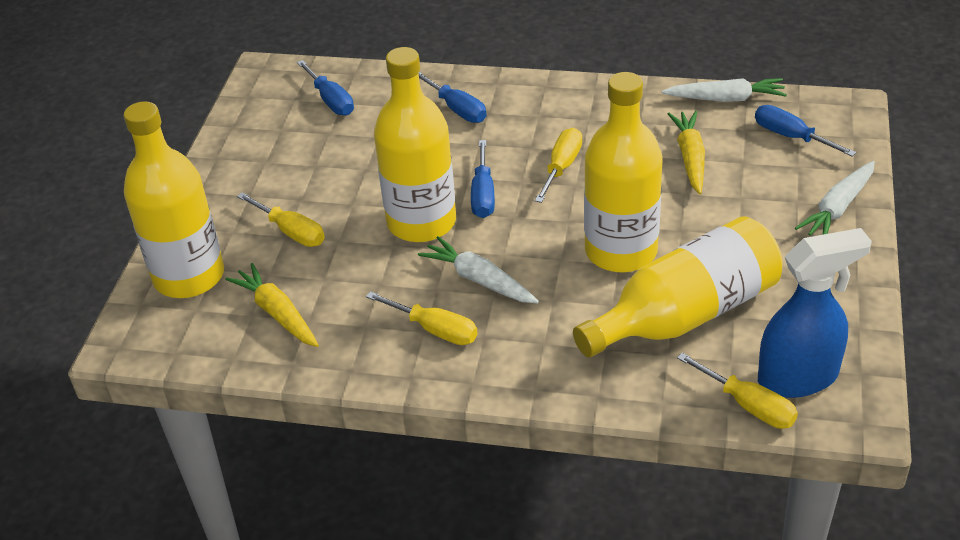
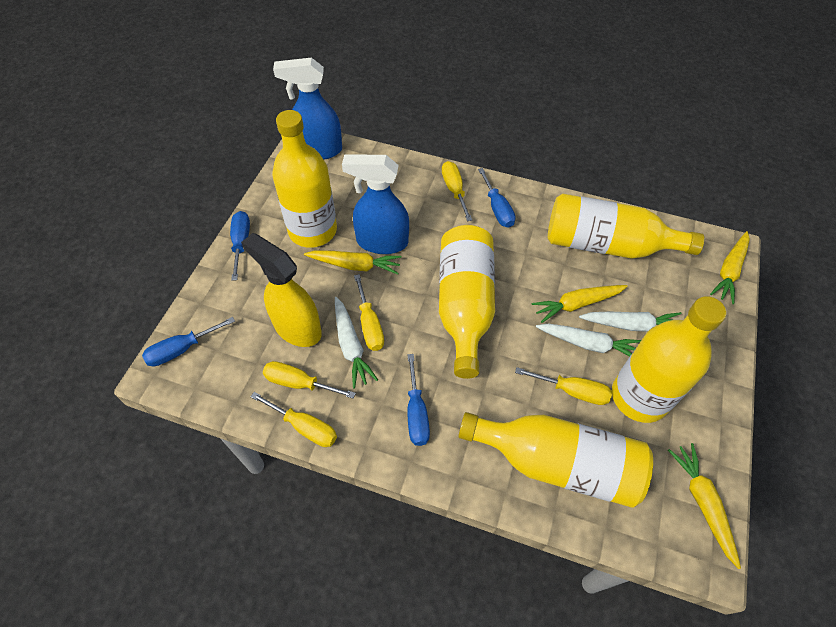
blue spray bottle: 1 -> 2
yellow bottle: 4 -> 5
yellow carrot: 2 -> 4
yellow screwdriver: 4 -> 5
yellow spray bottle: 0 -> 1

